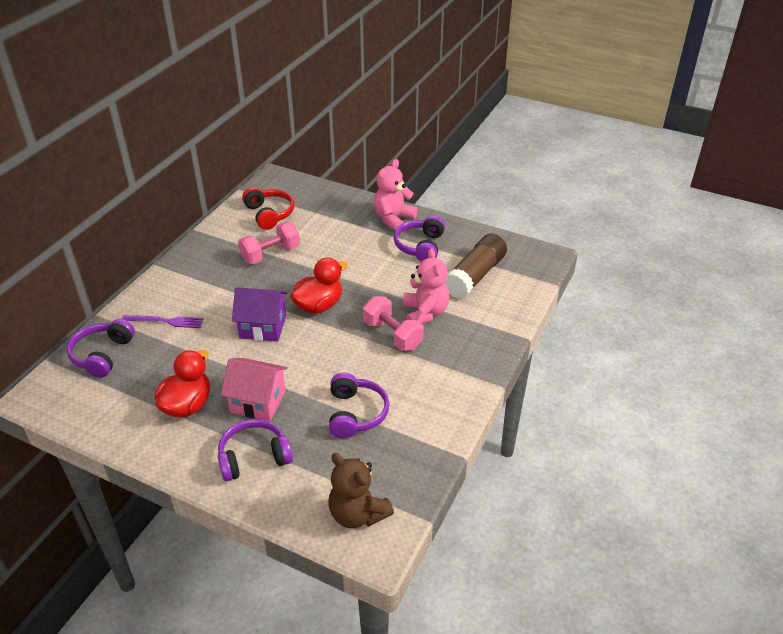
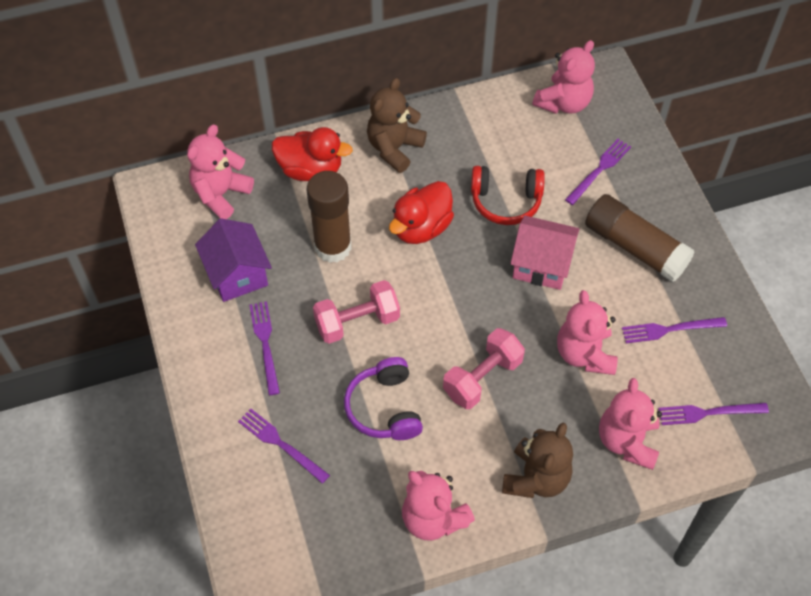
brown glue stick: 1 -> 2
brown teddy bear: 1 -> 2
pink teddy bear: 2 -> 5
purple fork: 1 -> 5
purple headphones: 4 -> 1

